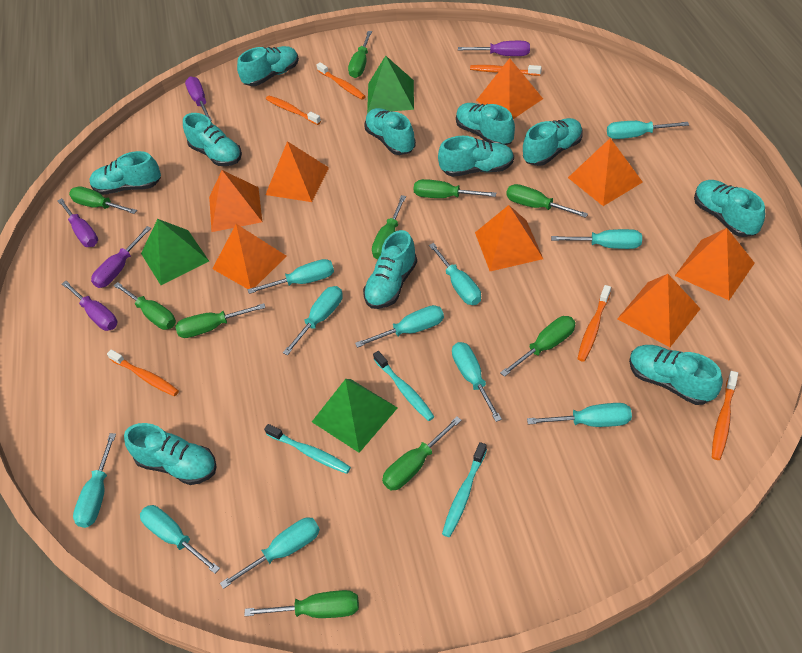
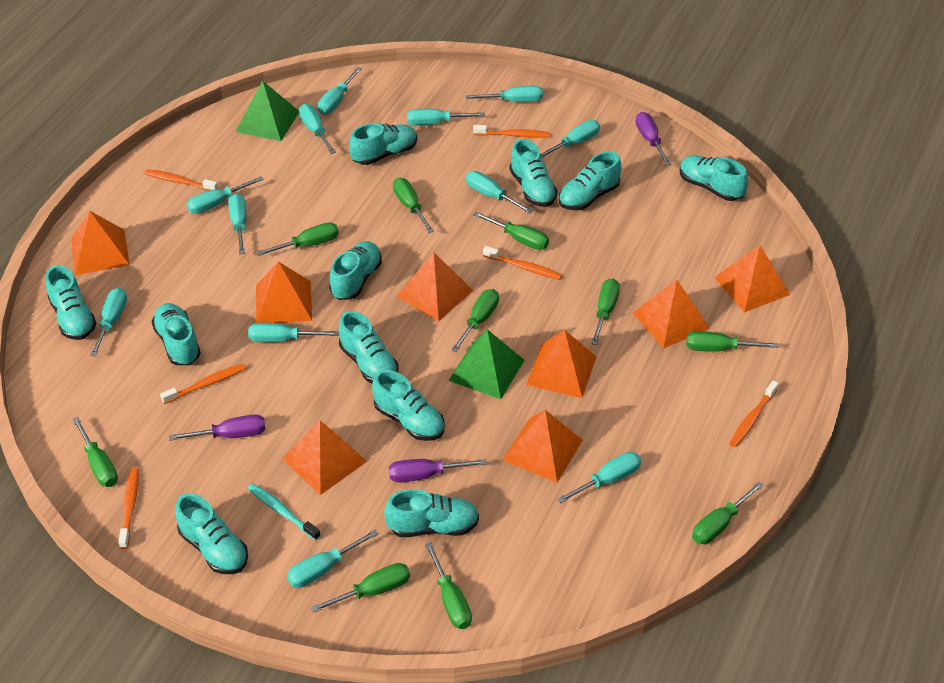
green pyramid: 3 -> 2
purple screwdriver: 5 -> 3
turquoise screwdriver: 11 -> 12
turquoise toothbrush: 3 -> 1

